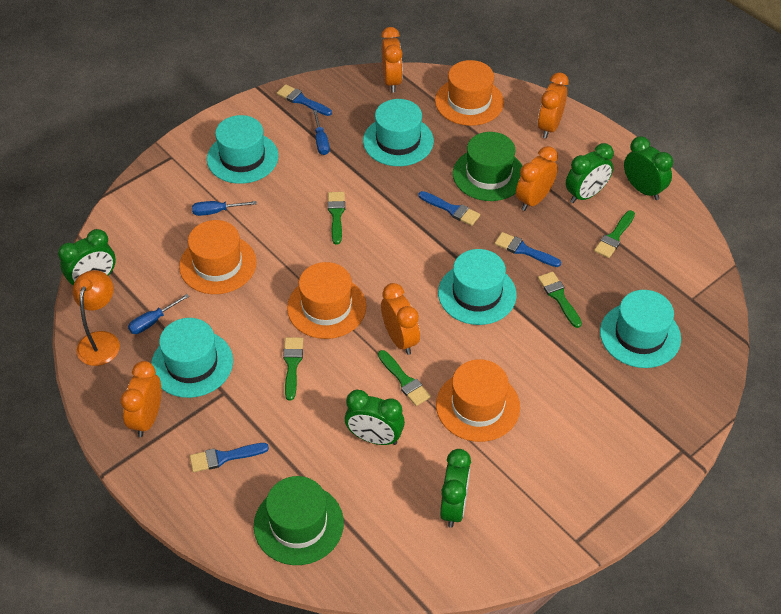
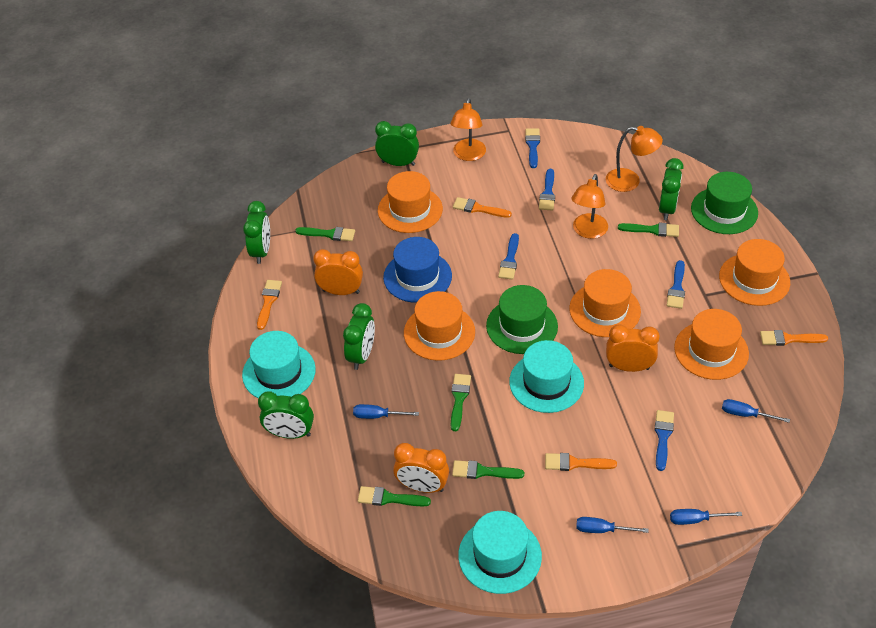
blue brush: 4 -> 5
blue hat: 0 -> 1
blue screwdriver: 3 -> 4
orange brush: 0 -> 4
orange clock: 5 -> 3
orange hat: 4 -> 5
orange lamp: 1 -> 3
turquoise hat: 5 -> 3

